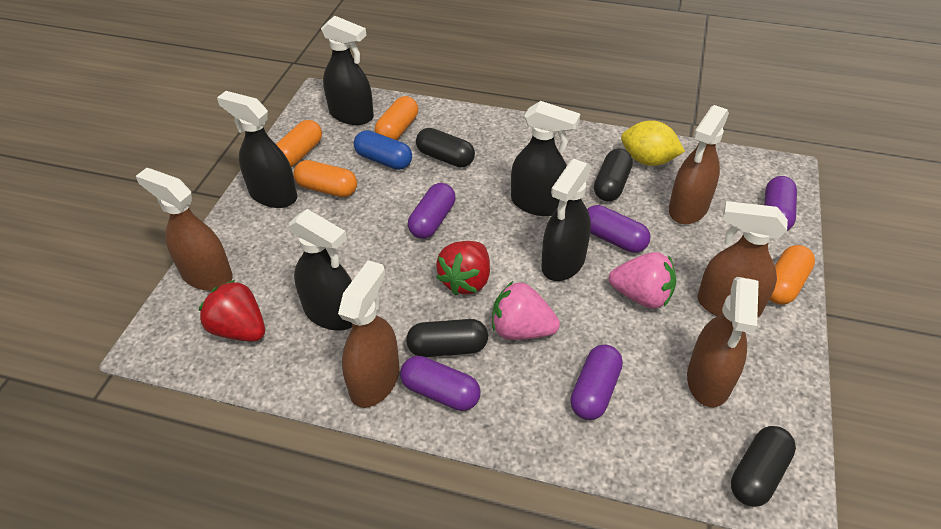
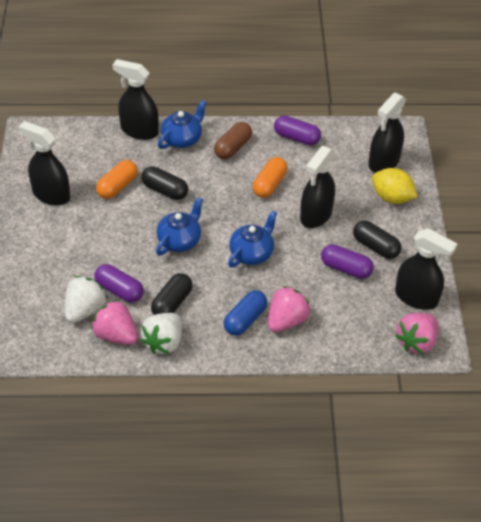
black capsule: 4 -> 3
blue teapot: 0 -> 3
brown capsule: 0 -> 1
brown spray bottle: 5 -> 0
orange capsule: 4 -> 2
pink strawberry: 2 -> 3
purple capsule: 5 -> 3
red strawberry: 2 -> 0
white strawberry: 0 -> 2

